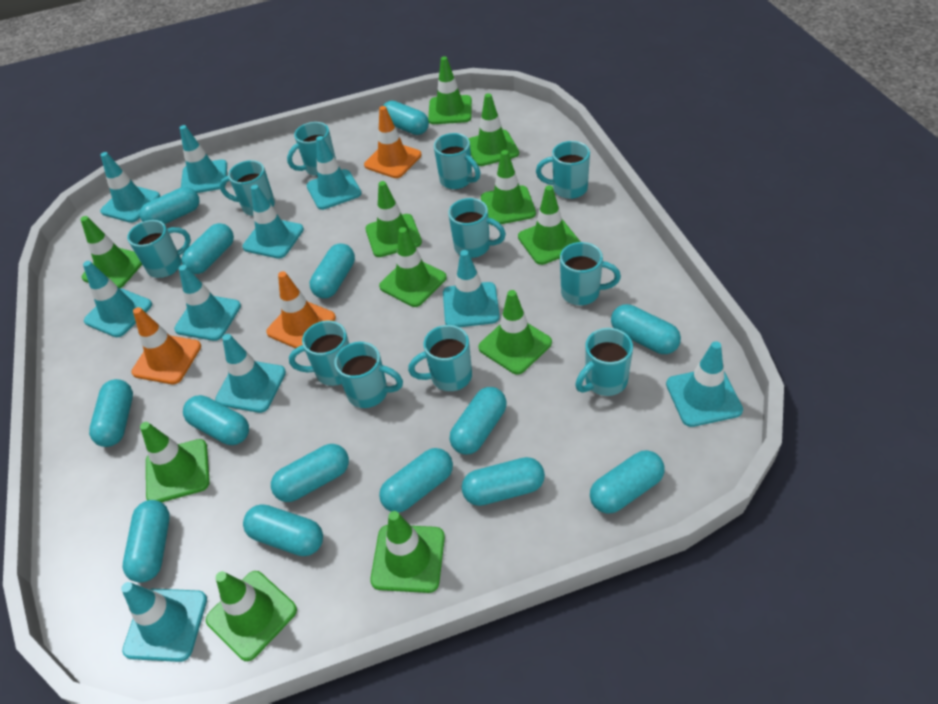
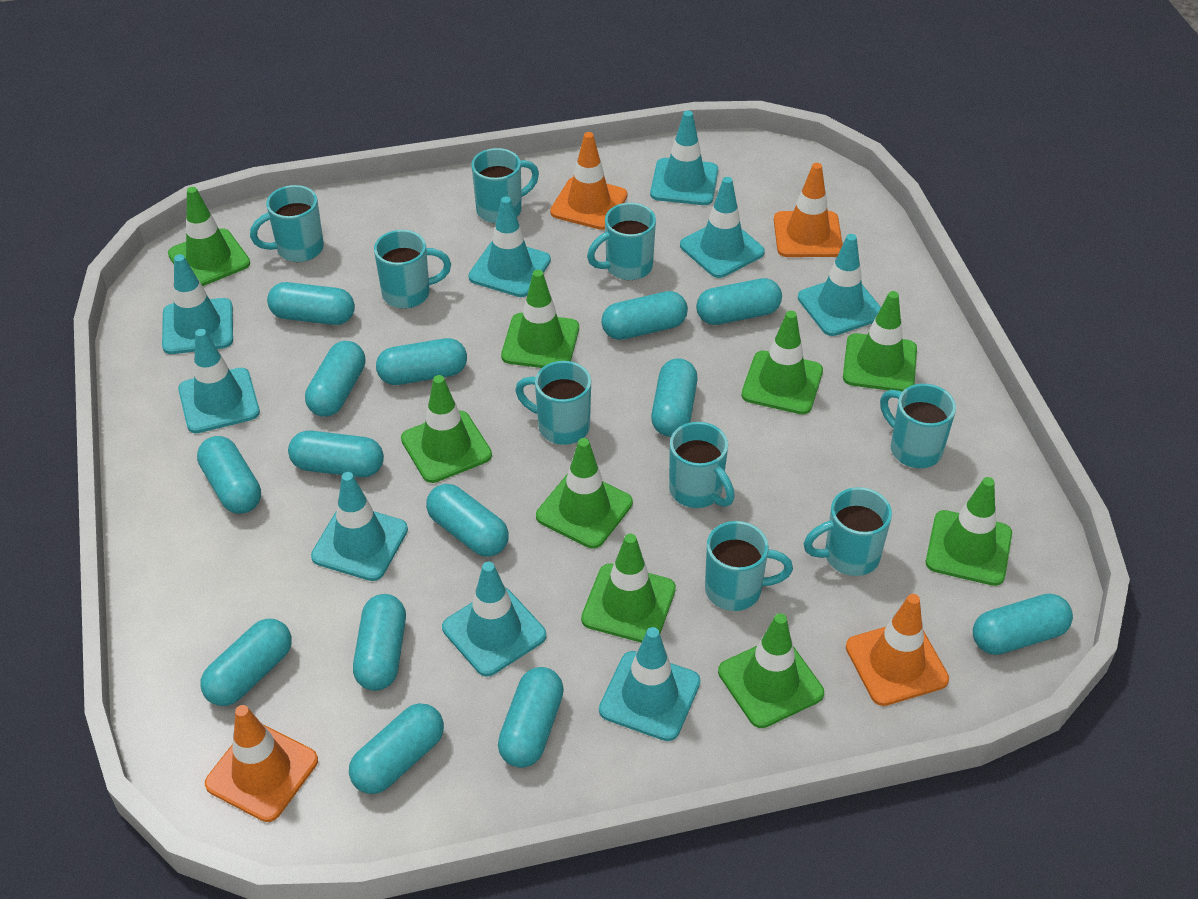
green traffic cone: 11 -> 9
orange traffic cone: 3 -> 4
turquoise mug: 11 -> 9
turquoise traffic cone: 10 -> 9

